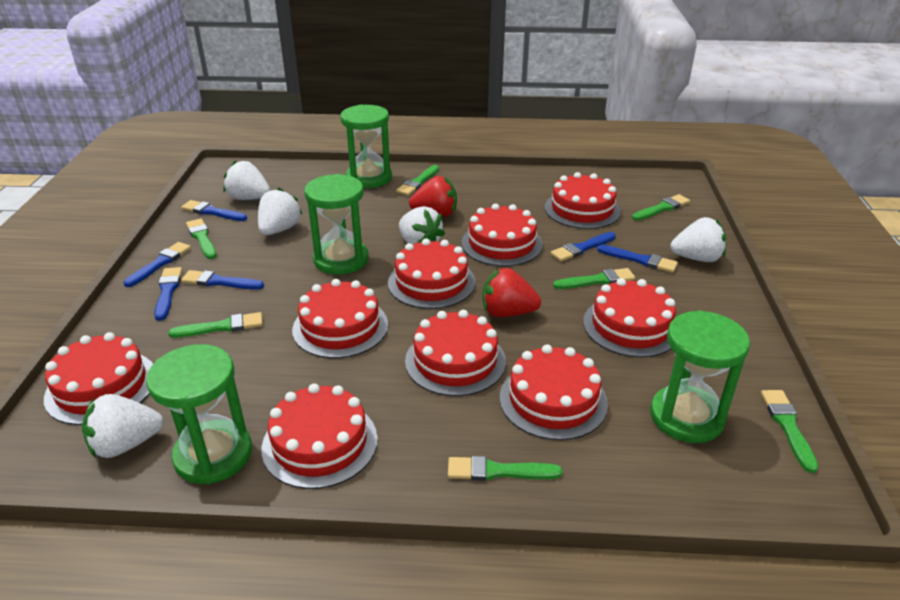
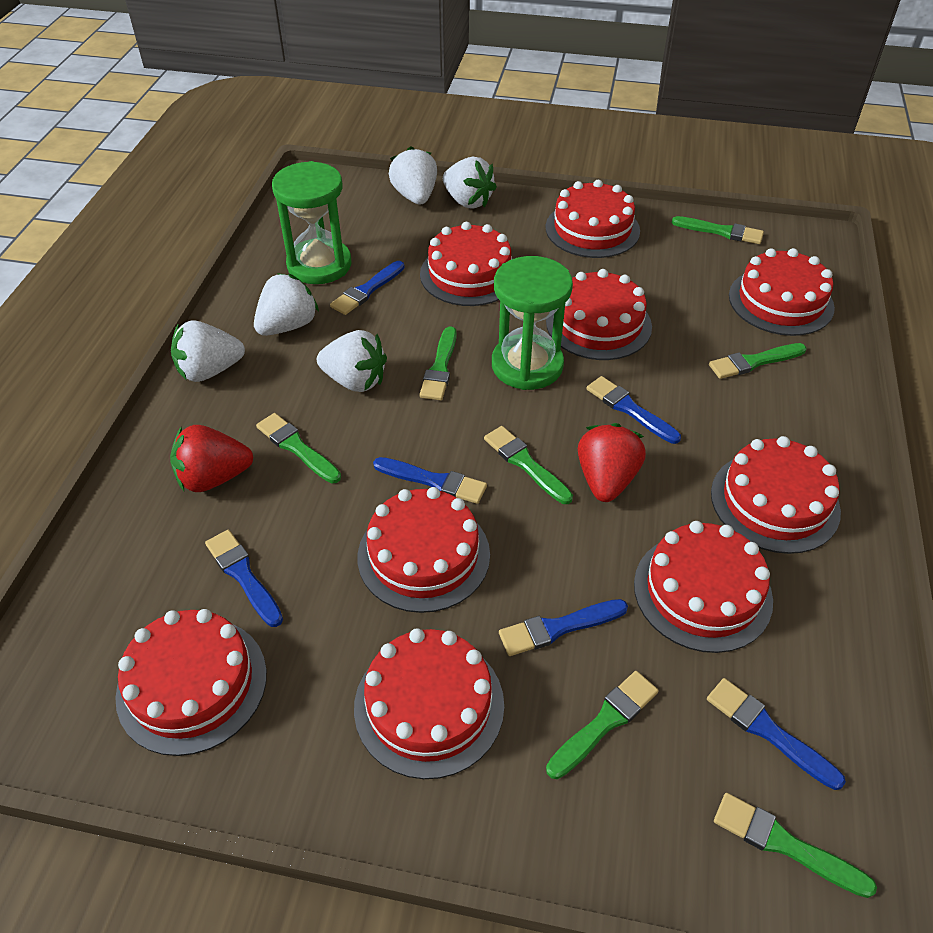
green hourglass: 4 -> 2

